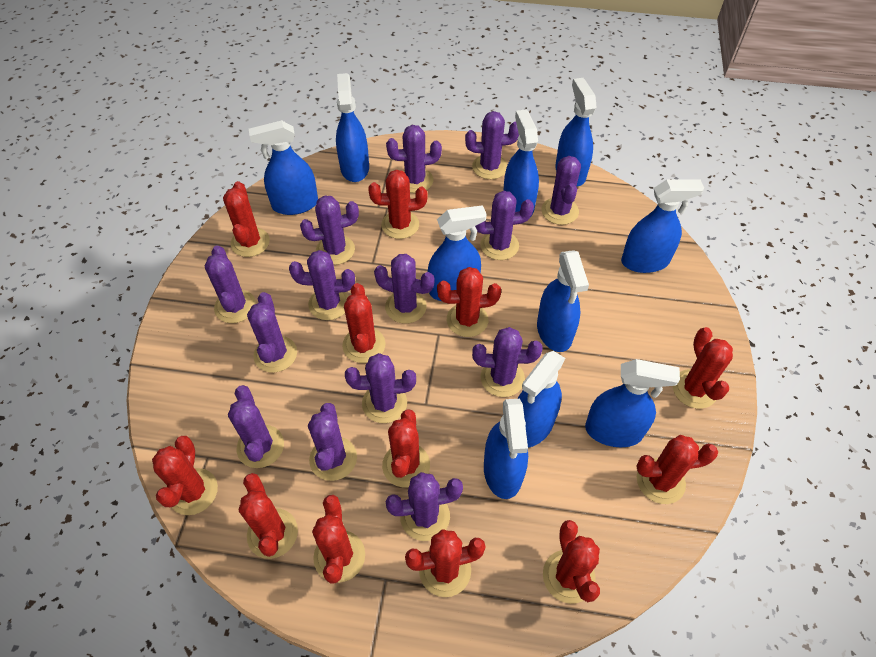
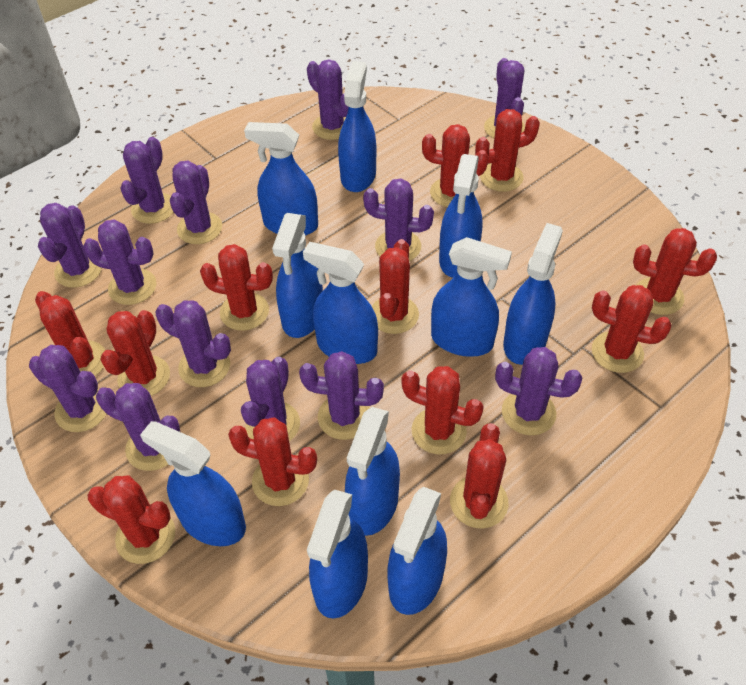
blue spray bottle: 10 -> 11
purple cactus: 14 -> 13

